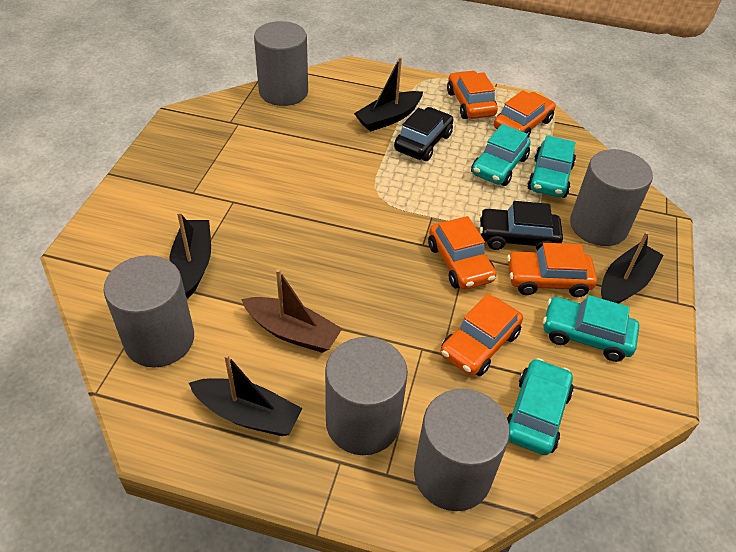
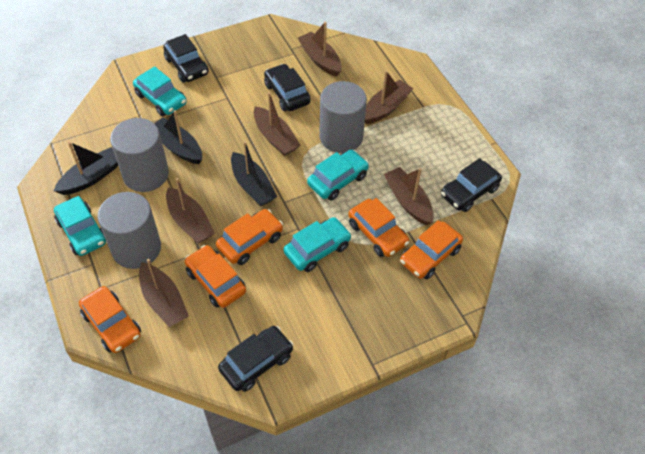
black boat: 4 -> 3
black car: 2 -> 4
brown boat: 1 -> 6
grey cylinder: 5 -> 3

